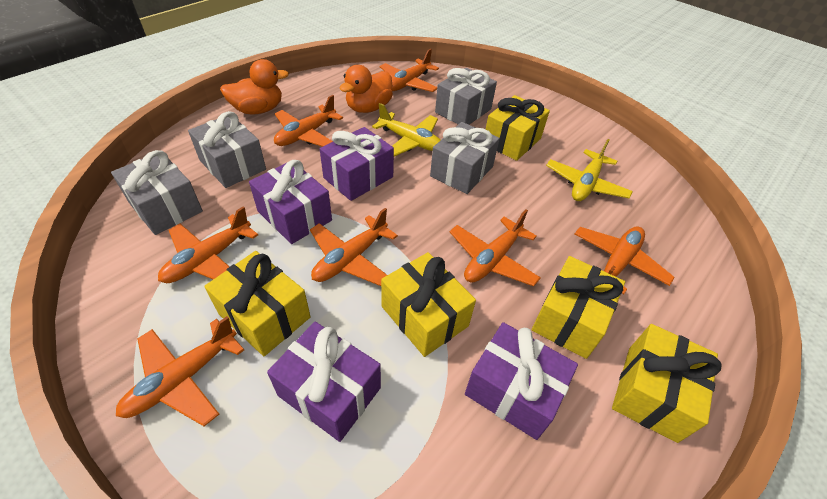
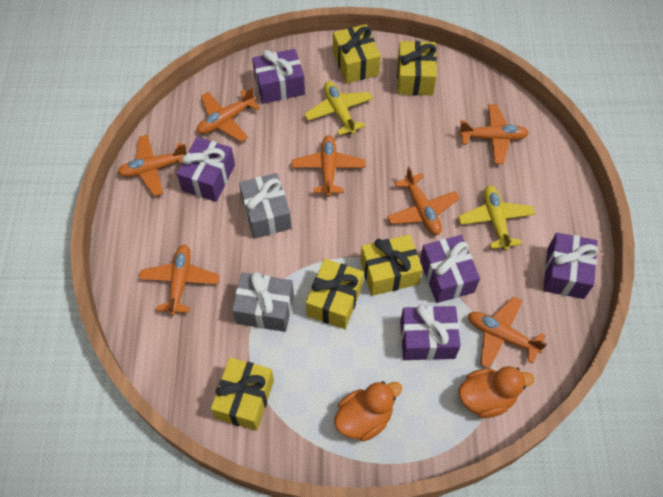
grey gift: 4 -> 2
purple gift: 4 -> 5

